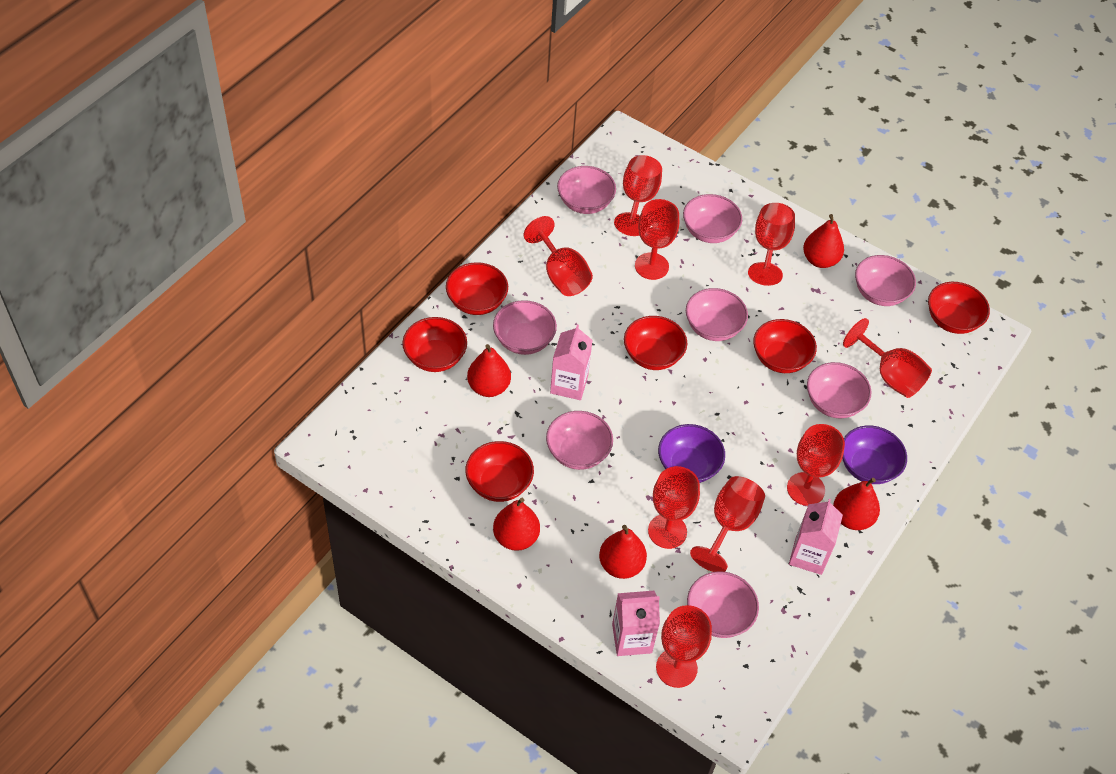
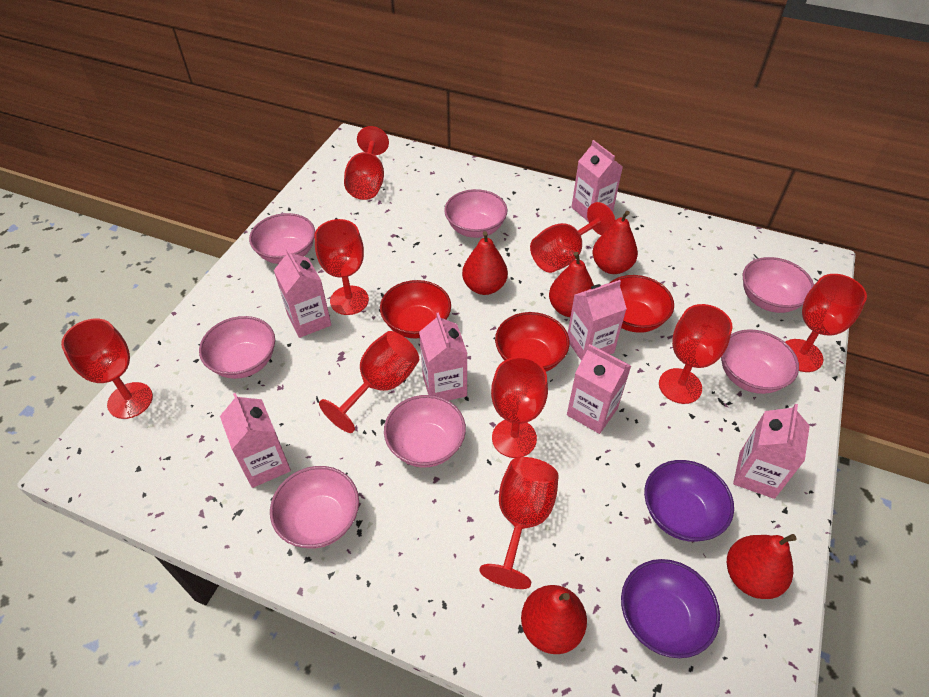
pink bowl: 8 -> 7
pink carton: 3 -> 7
red bowl: 6 -> 3

